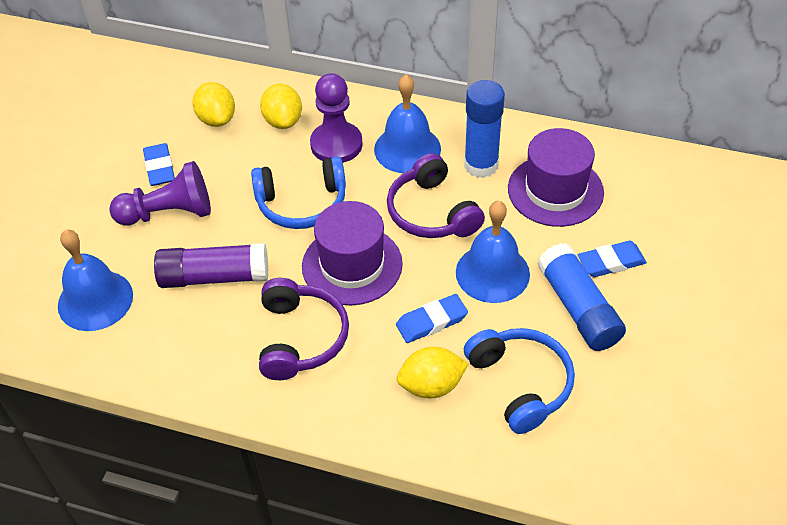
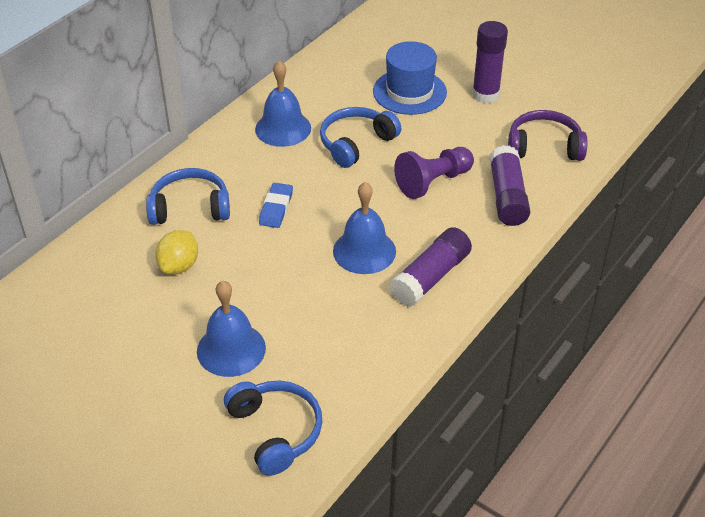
blue eraser: 3 -> 1
blue glue stick: 2 -> 0
blue hat: 0 -> 1
blue headphones: 2 -> 3
purple glue stick: 1 -> 3
purple hat: 2 -> 0
purple headphones: 2 -> 1
purple pawn: 2 -> 1
yellow lemon: 3 -> 1

